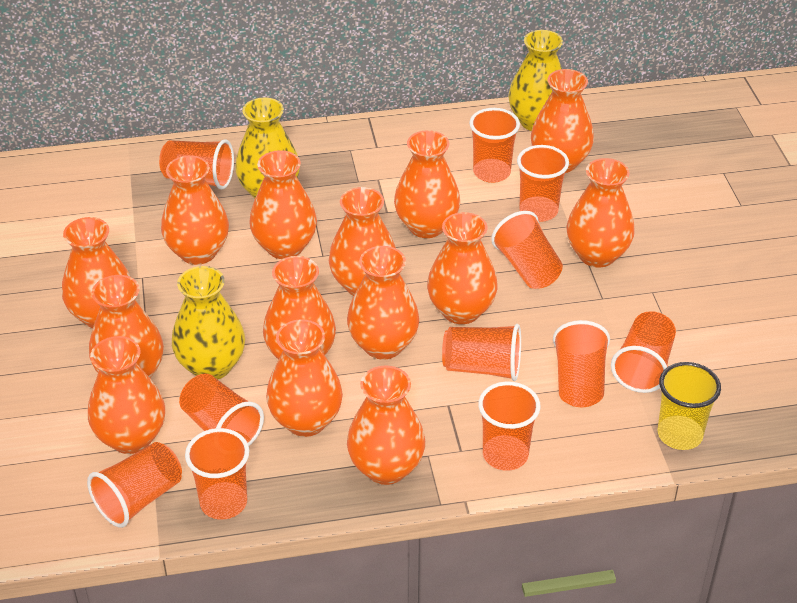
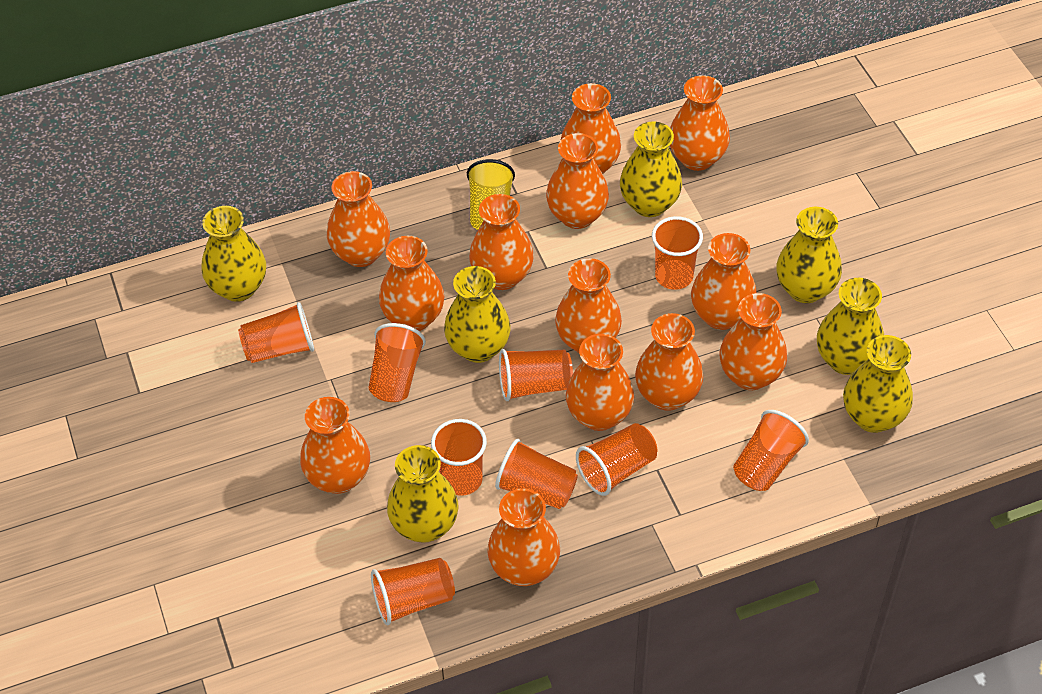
orange cup: 11 -> 9
orange vase: 14 -> 13
yellow vase: 3 -> 7

